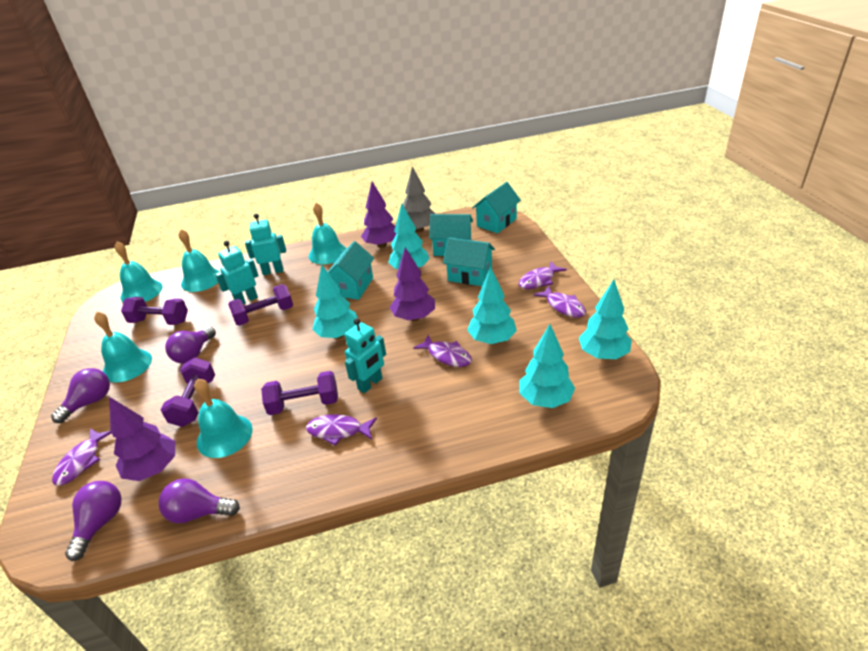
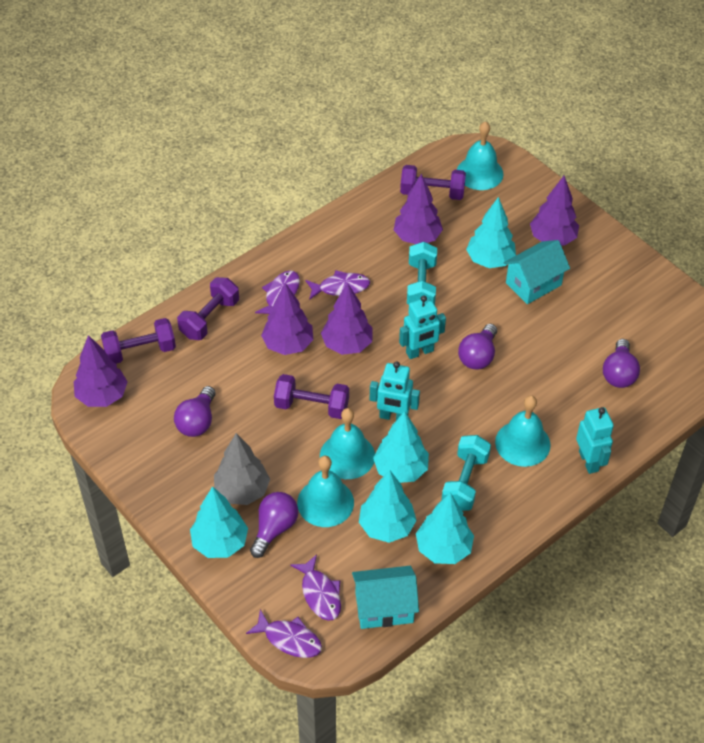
purple fish: 5 -> 4
purple tree: 3 -> 5
turquoise bell: 5 -> 4
turquoise dumbbell: 0 -> 2
turquoise house: 4 -> 2

